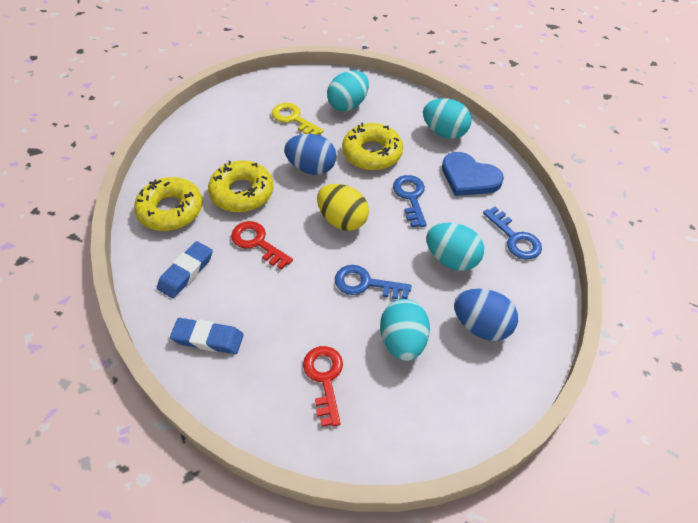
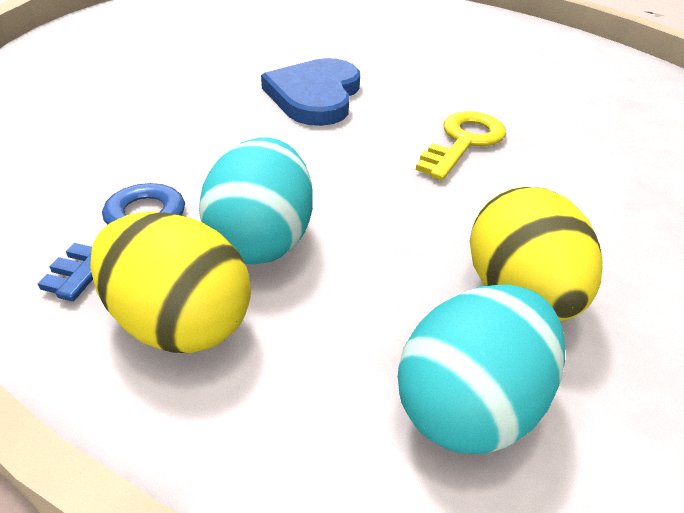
blue egg: 2 -> 0
blue eraser: 2 -> 0
blue key: 3 -> 1
red key: 2 -> 0
turquoise egg: 4 -> 2
yellow donut: 3 -> 0
yellow egg: 1 -> 2

